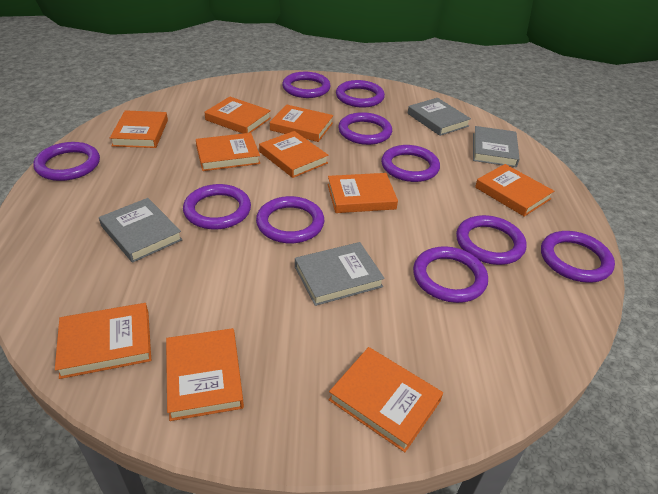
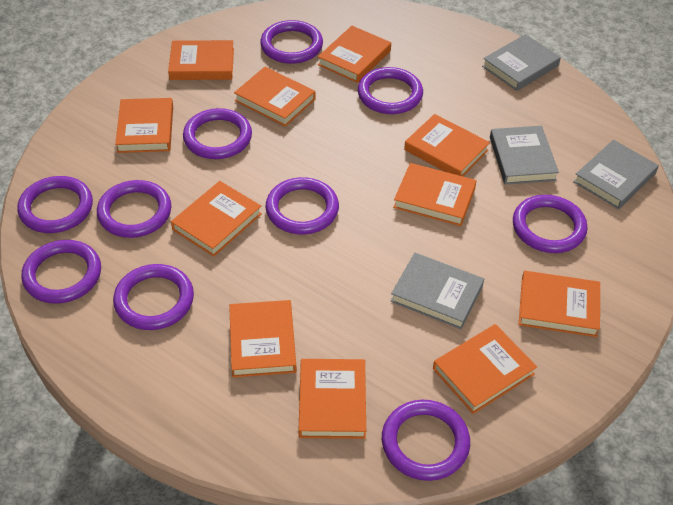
orange book: 10 -> 11

